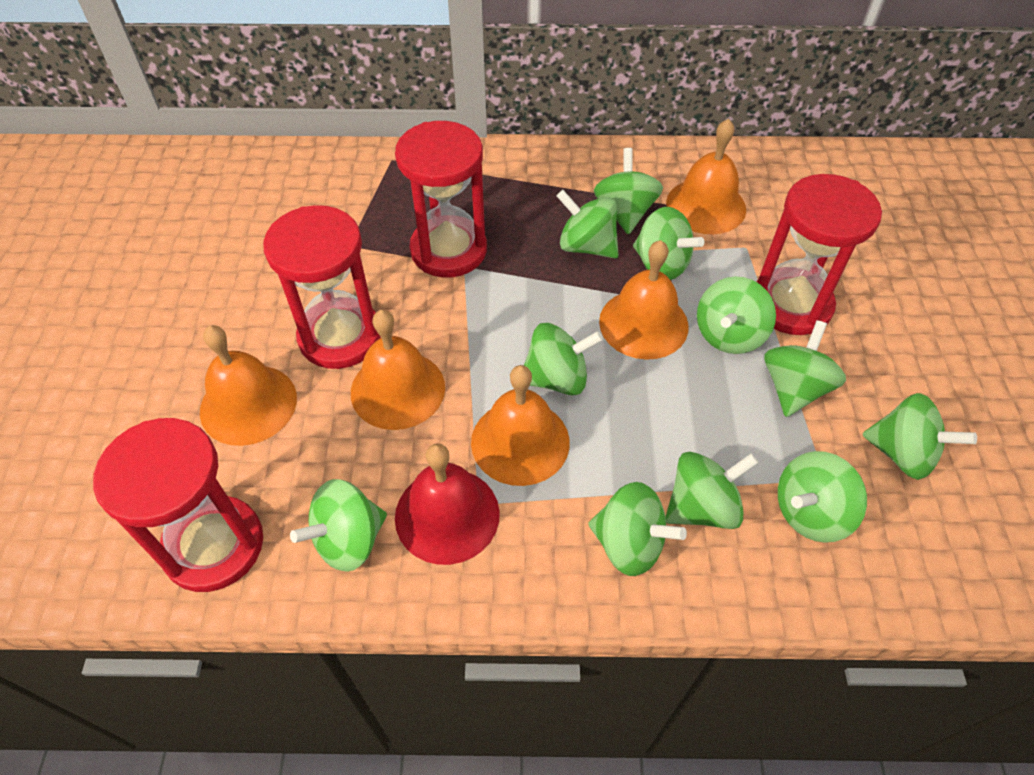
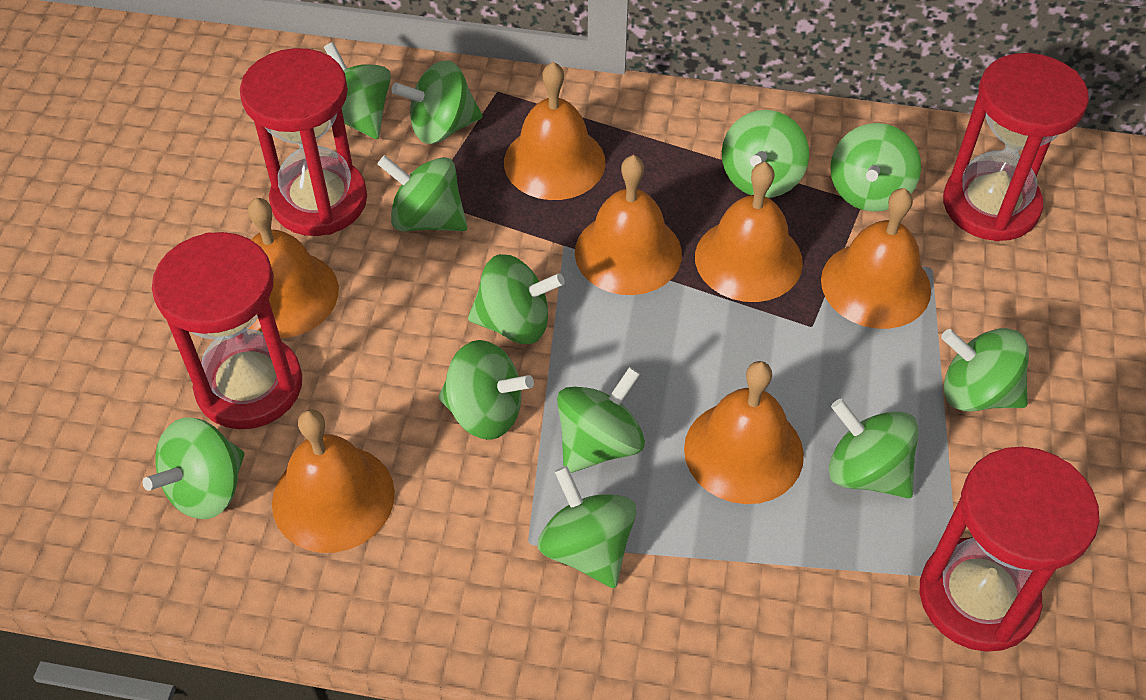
green spinning top: 11 -> 12
orange bell: 5 -> 7
red bell: 1 -> 0

